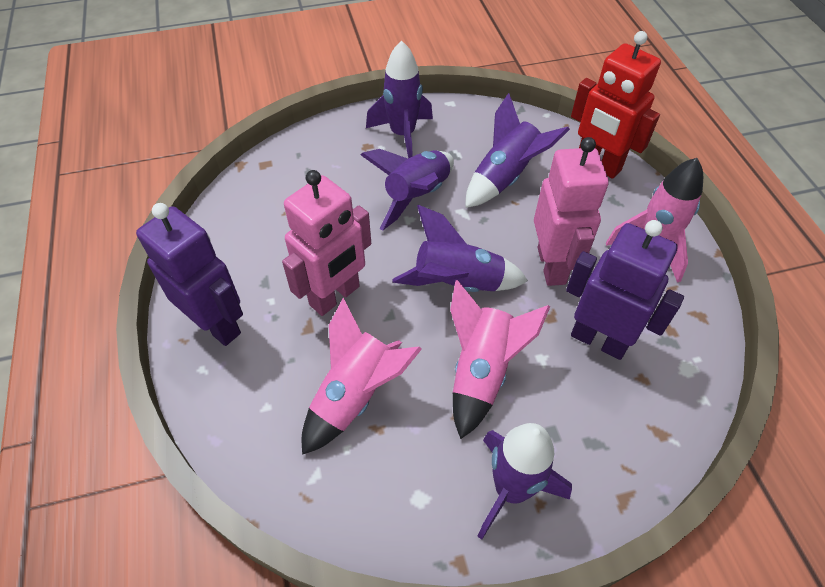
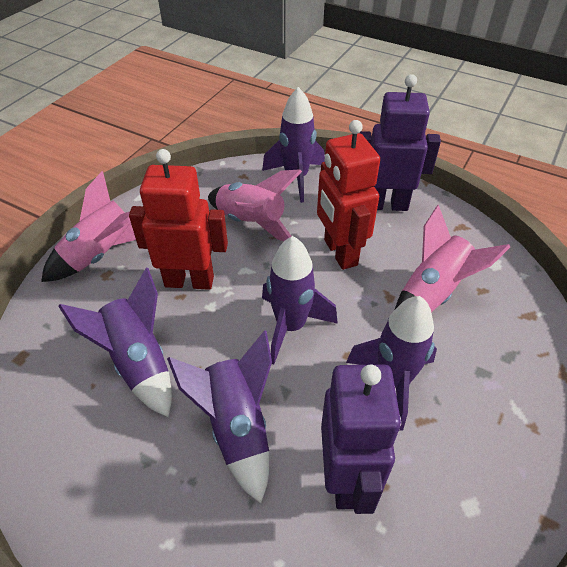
pink robot: 2 -> 0
red robot: 1 -> 2

